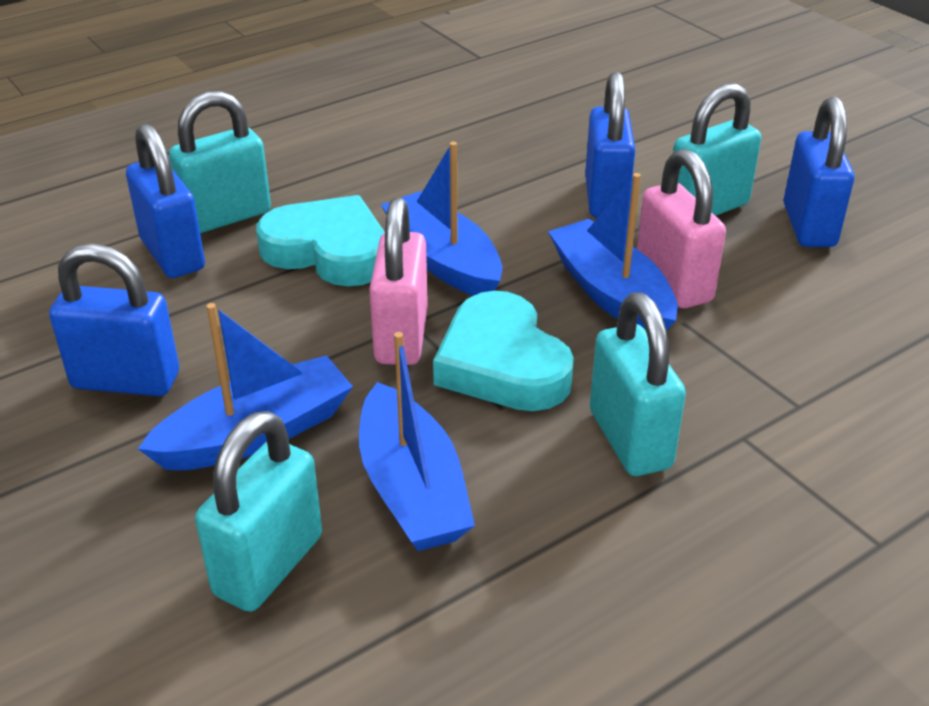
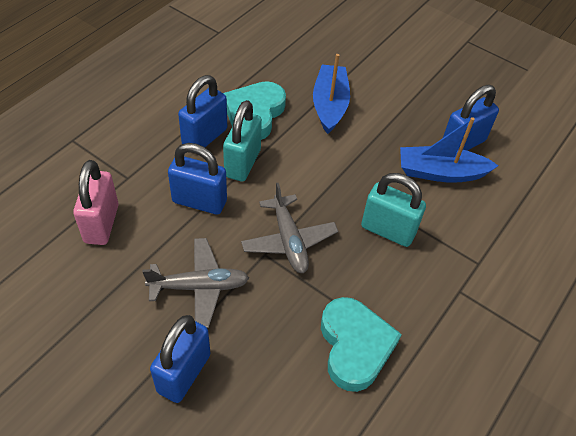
blue boat: 4 -> 2
grey plane: 0 -> 2
pink padlock: 2 -> 1
turquoise padlock: 4 -> 2

